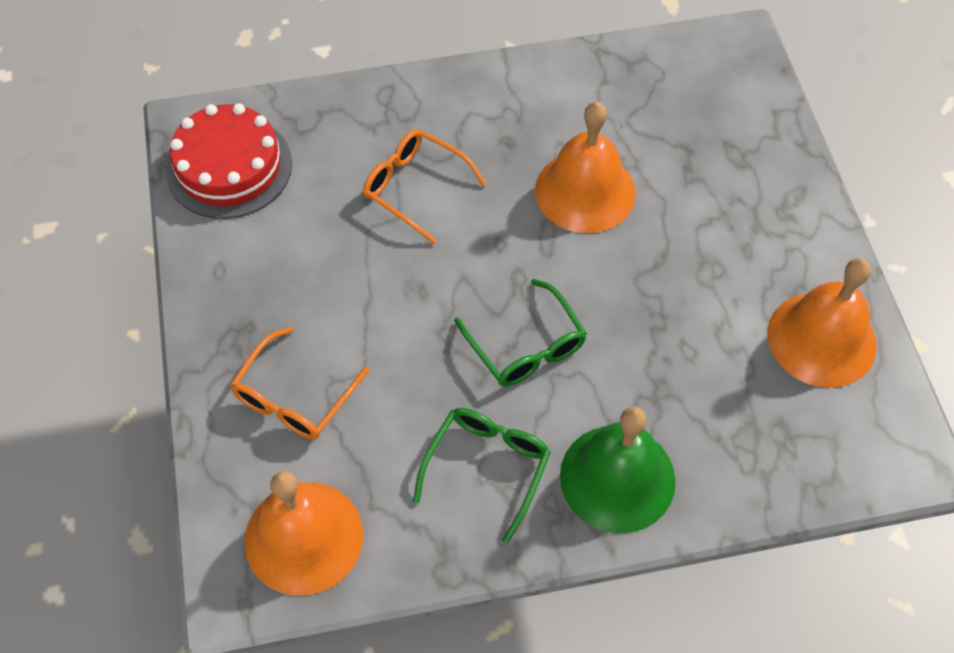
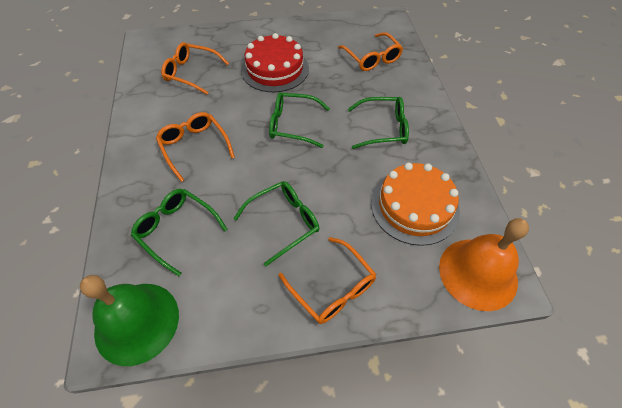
green glasses: 2 -> 4
orange bell: 3 -> 1
orange cake: 0 -> 1
orange glasses: 2 -> 4

